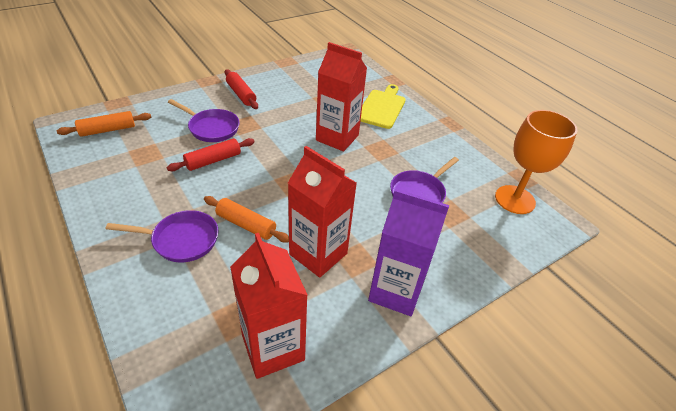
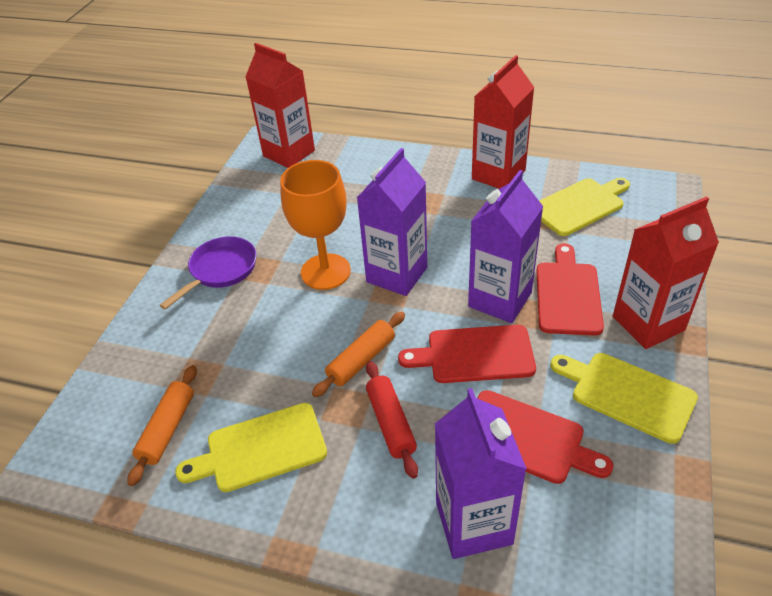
purple carton: 1 -> 3
purple pan: 3 -> 1
red cutting board: 0 -> 3
red rolling pin: 2 -> 1
yellow cutting board: 1 -> 3

